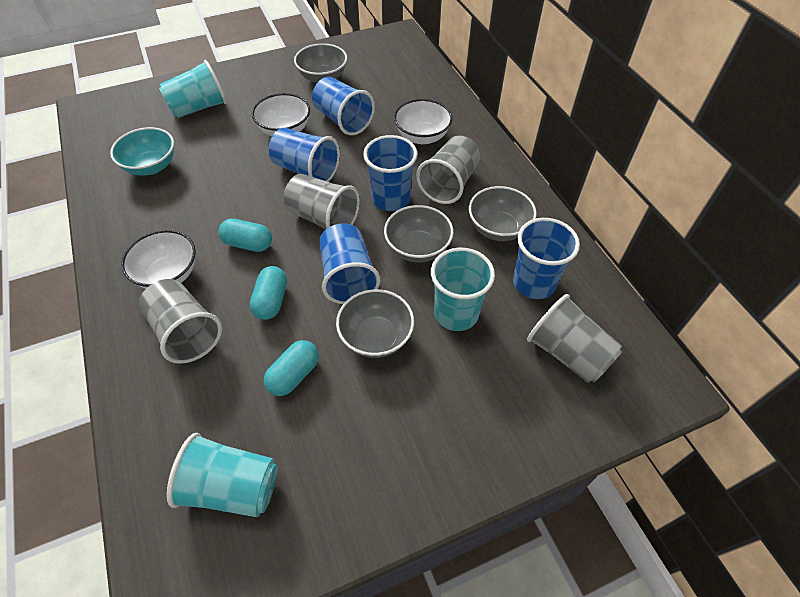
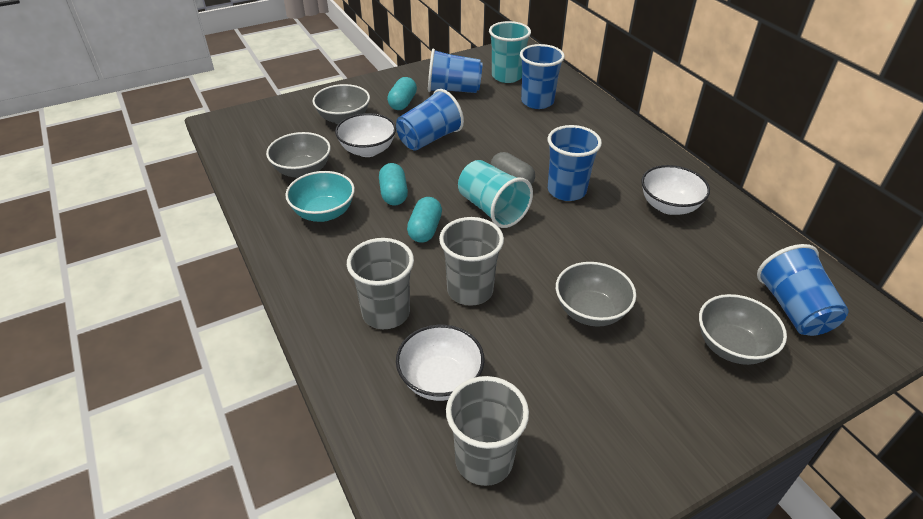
grey capsule: 0 -> 1
grey cup: 4 -> 3
turquoise cup: 3 -> 2

